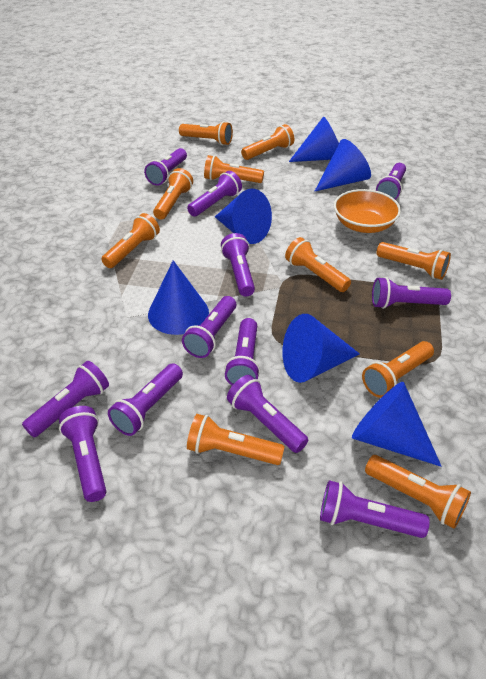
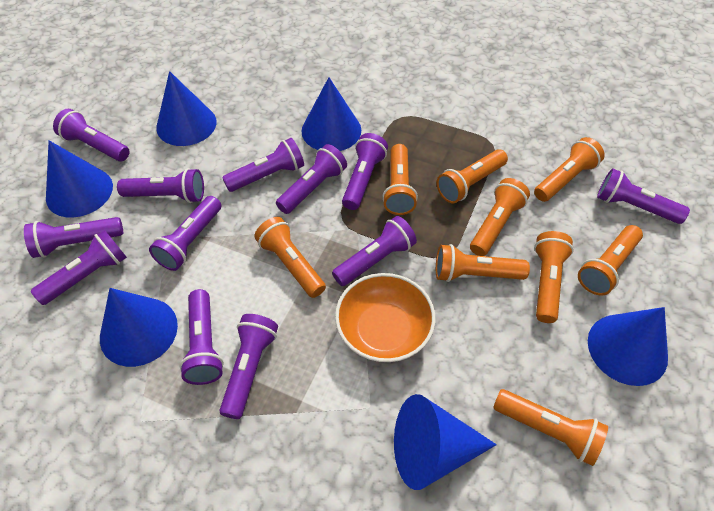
orange flashlight: 10 -> 9

